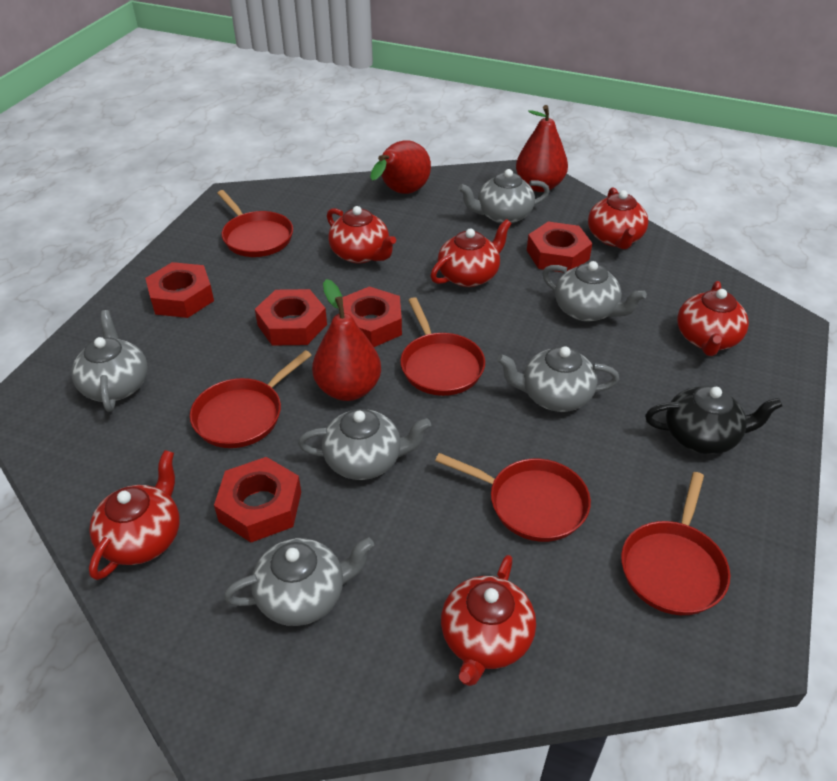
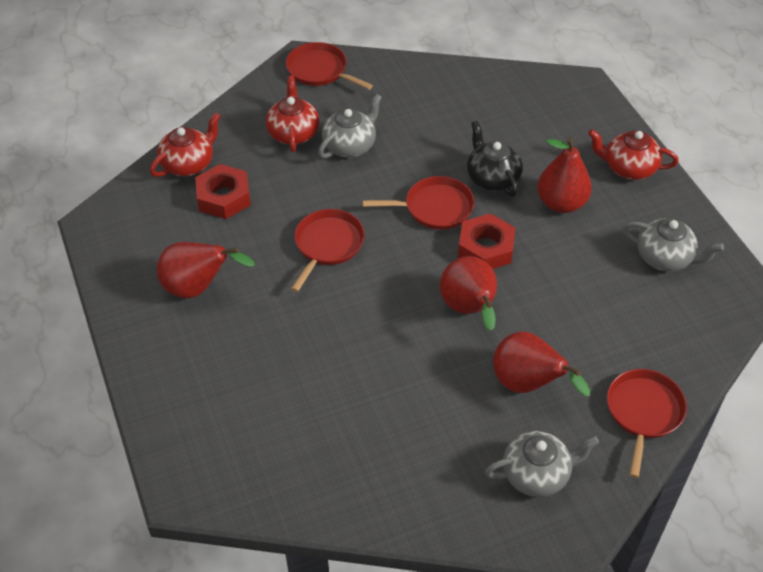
grey teapot: 6 -> 3
red nut: 5 -> 2
red pan: 5 -> 4
red pear: 3 -> 4
red teapot: 6 -> 3

